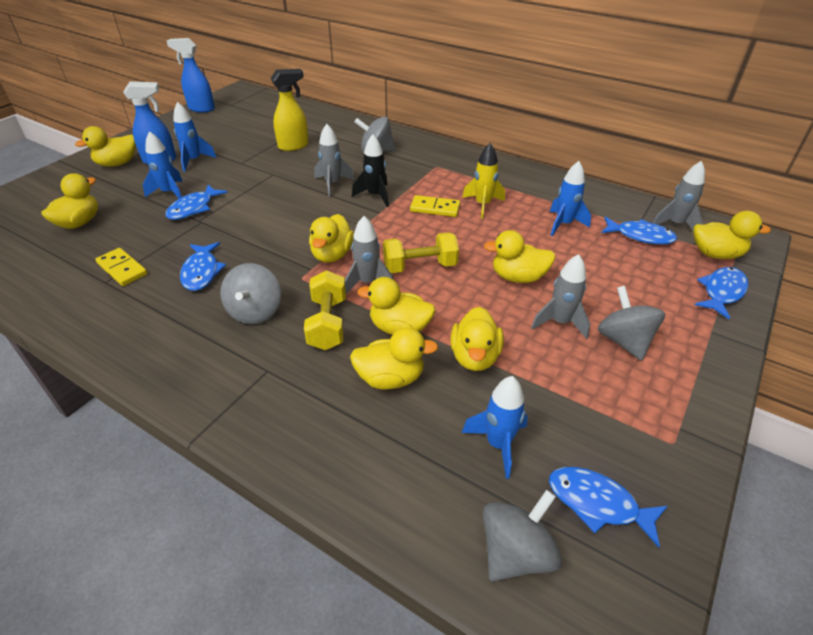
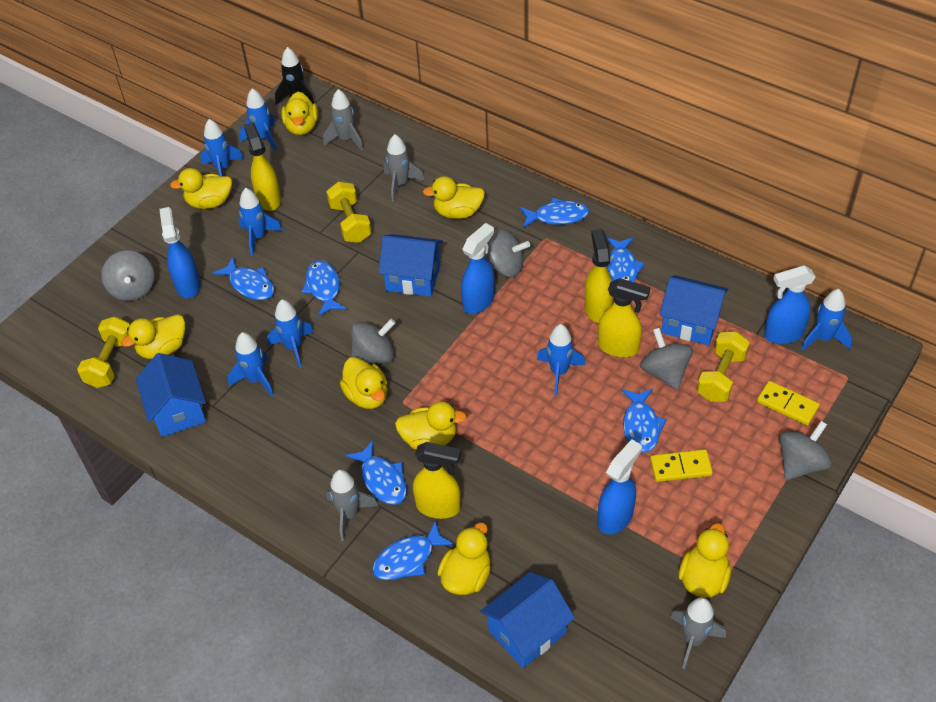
blue fish: 5 -> 7
blue house: 0 -> 4
blue rocket: 4 -> 7
blue spray bottle: 2 -> 4
grey spinning top: 4 -> 5
yellow dumbbell: 2 -> 3
yellow rocket: 1 -> 0
yellow spray bottle: 1 -> 4

